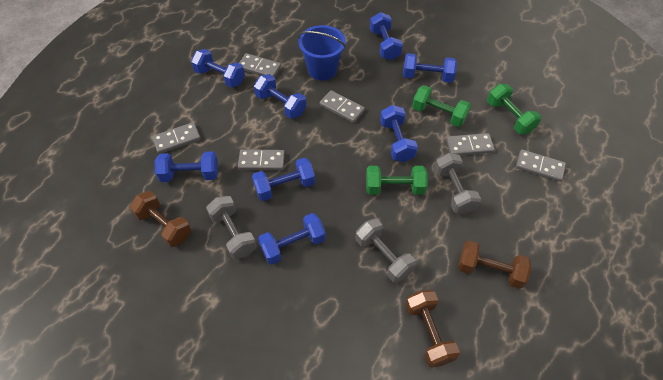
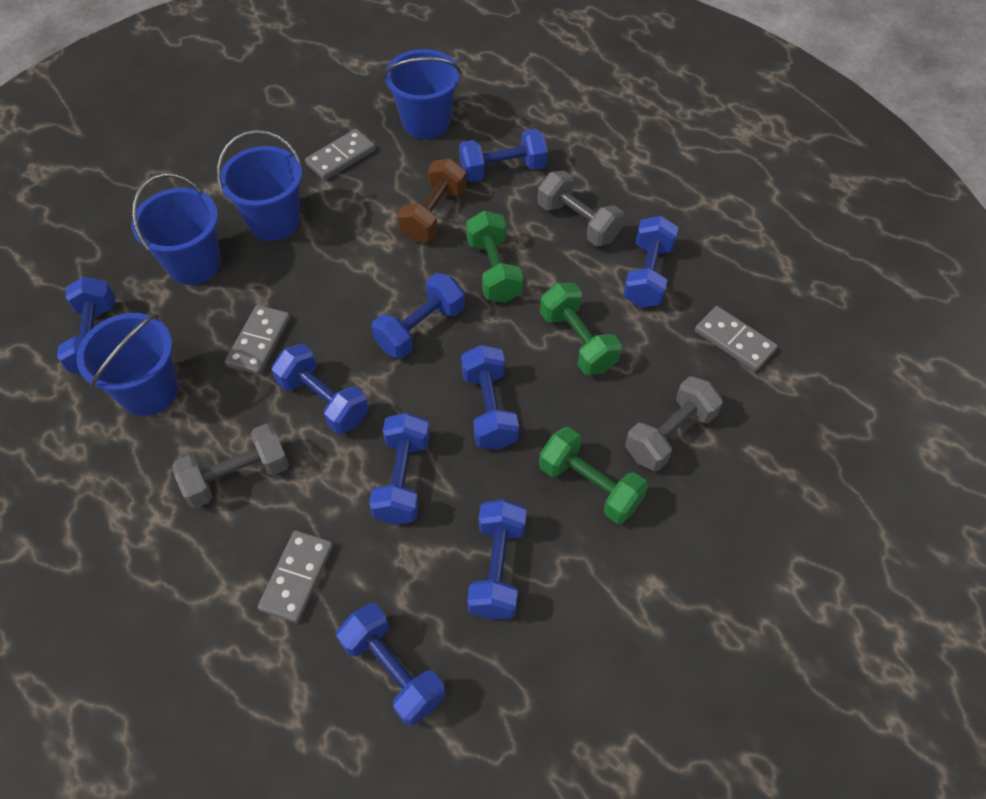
blue bucket: 1 -> 4
blue dumbbell: 8 -> 9
brown dumbbell: 3 -> 1
grey domino: 6 -> 4

